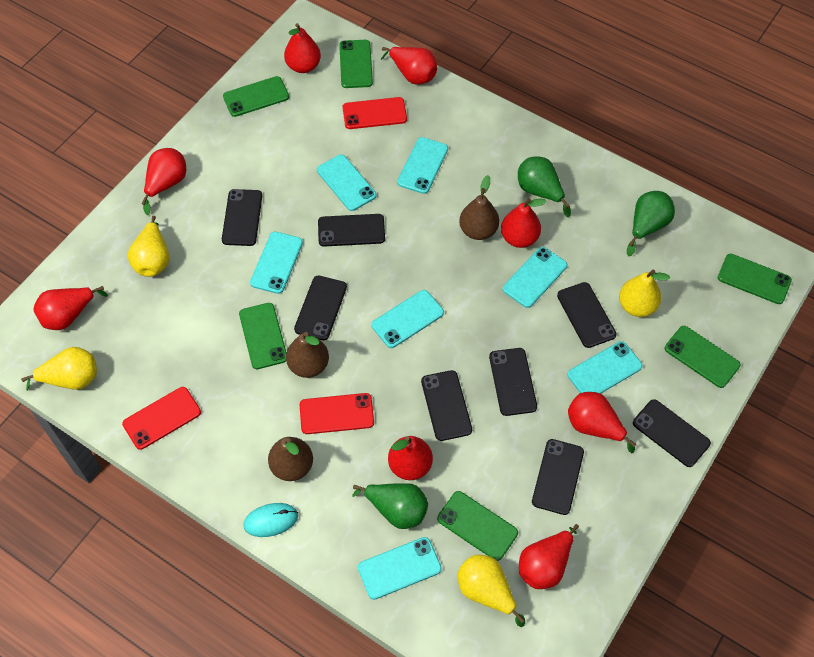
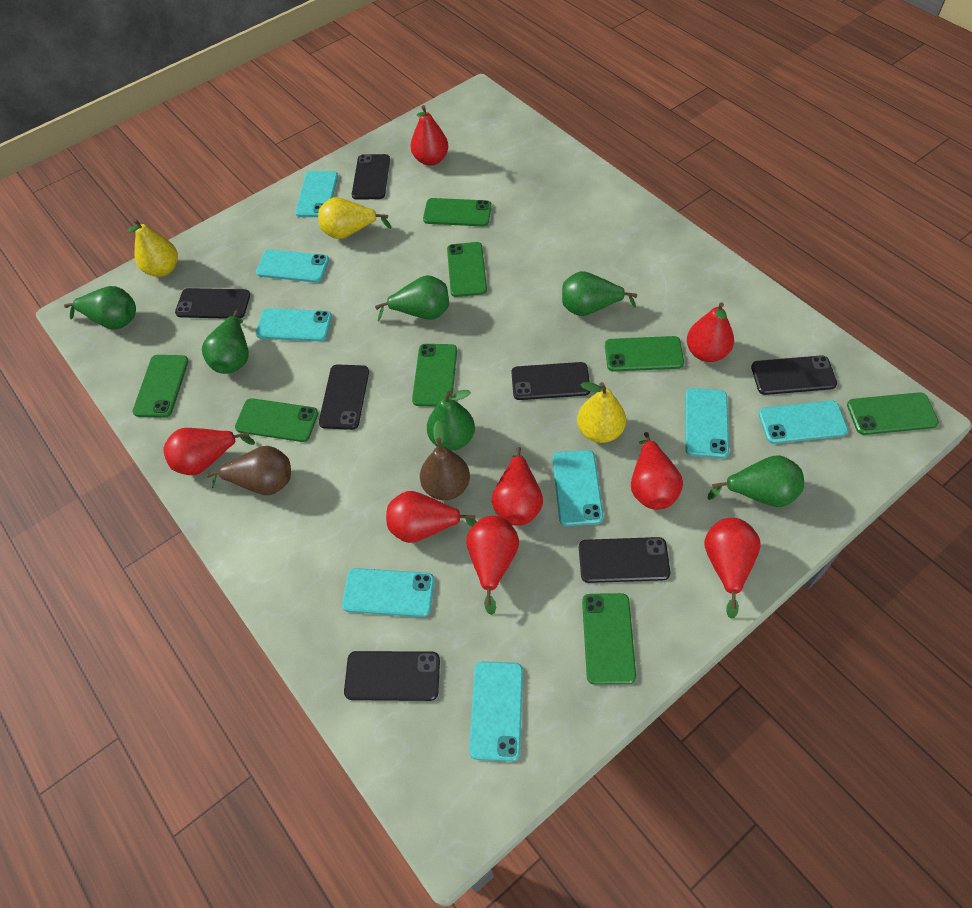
black phone: 8 -> 7
brown pear: 3 -> 2
green pear: 3 -> 6
green phone: 6 -> 8
red phone: 3 -> 0
turquoise mouse: 1 -> 0
turquoise phone: 7 -> 8
yellow pear: 4 -> 3

